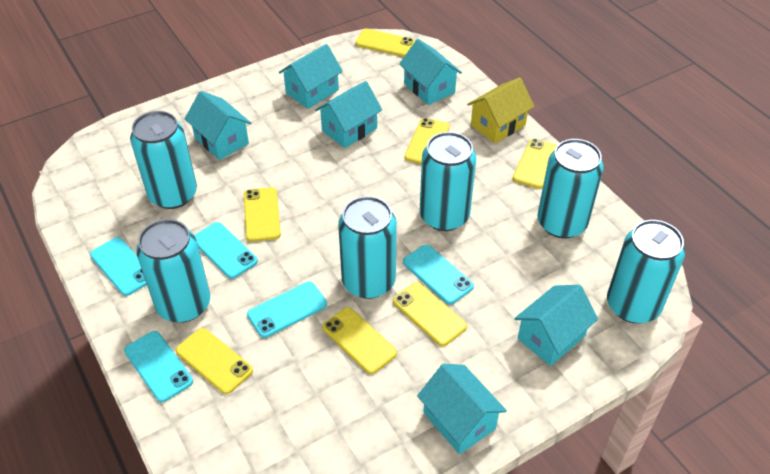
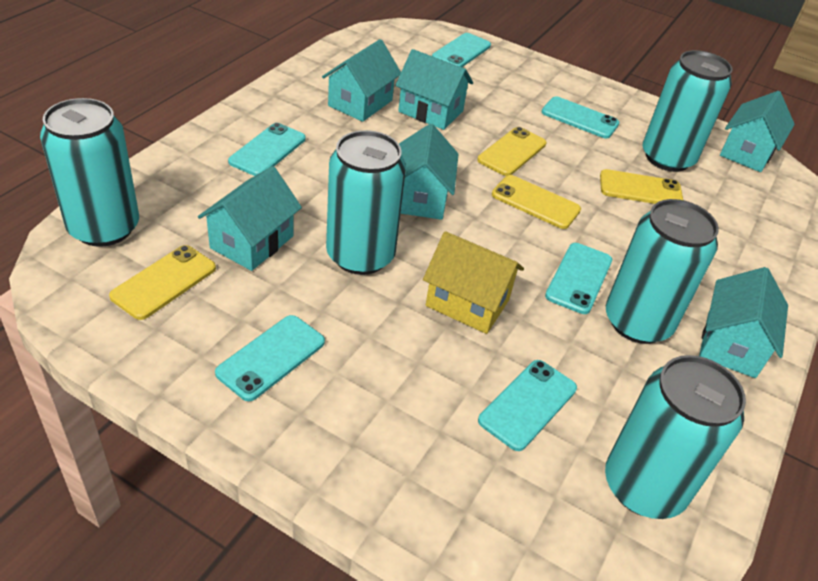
turquoise can: 6 -> 5
turquoise phone: 5 -> 6
yellow phone: 7 -> 4

